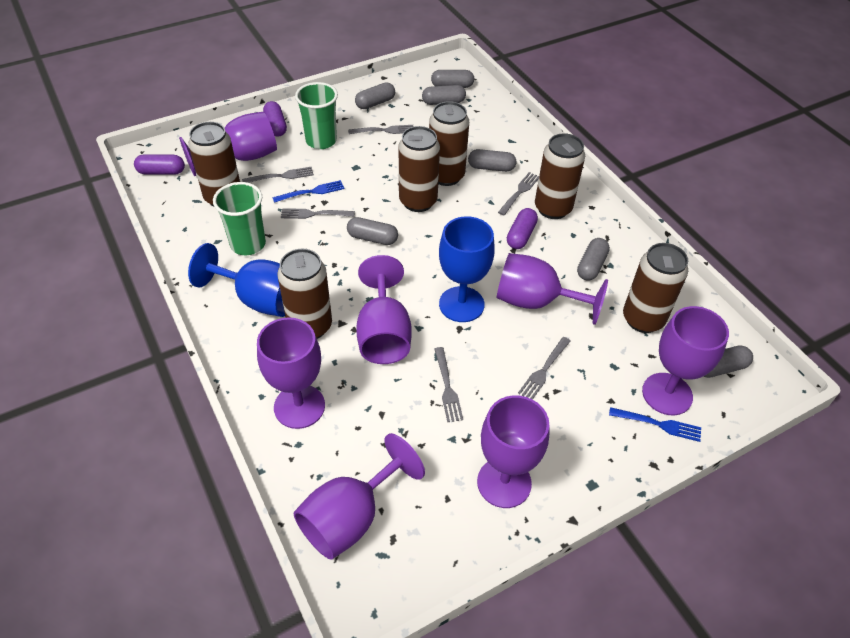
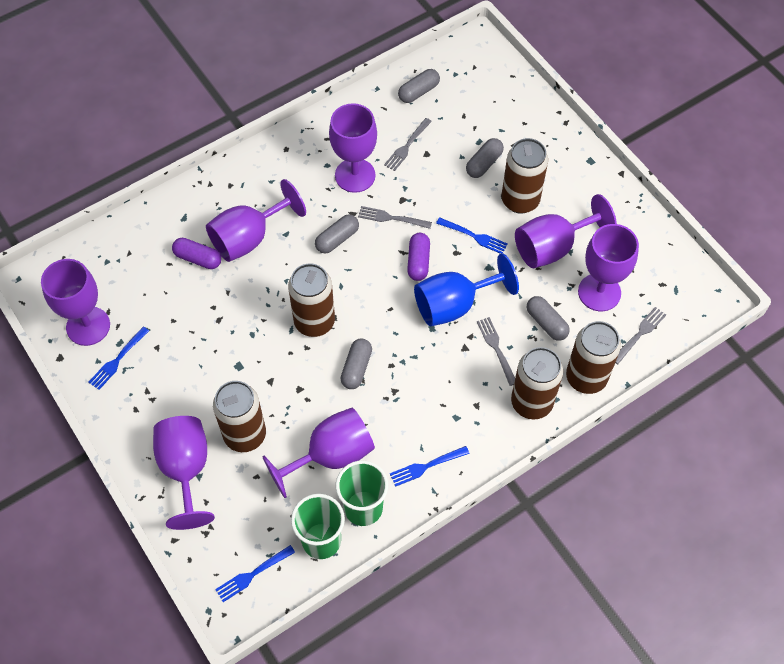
blue fork: 2 -> 4
blue goblet: 2 -> 1
brown can: 6 -> 5
grey capsule: 7 -> 5
grey fork: 6 -> 4
purple capsule: 3 -> 2

